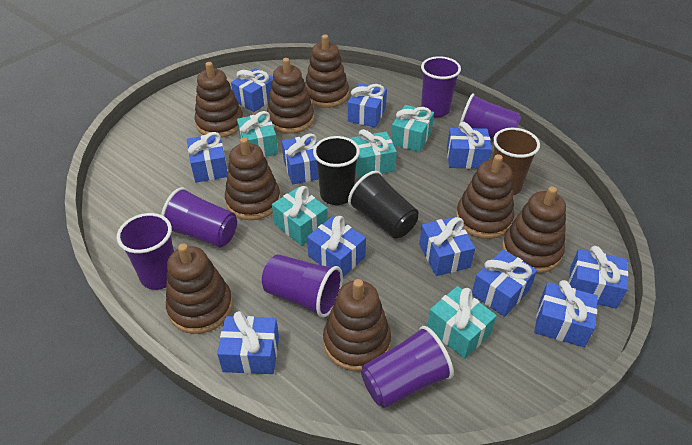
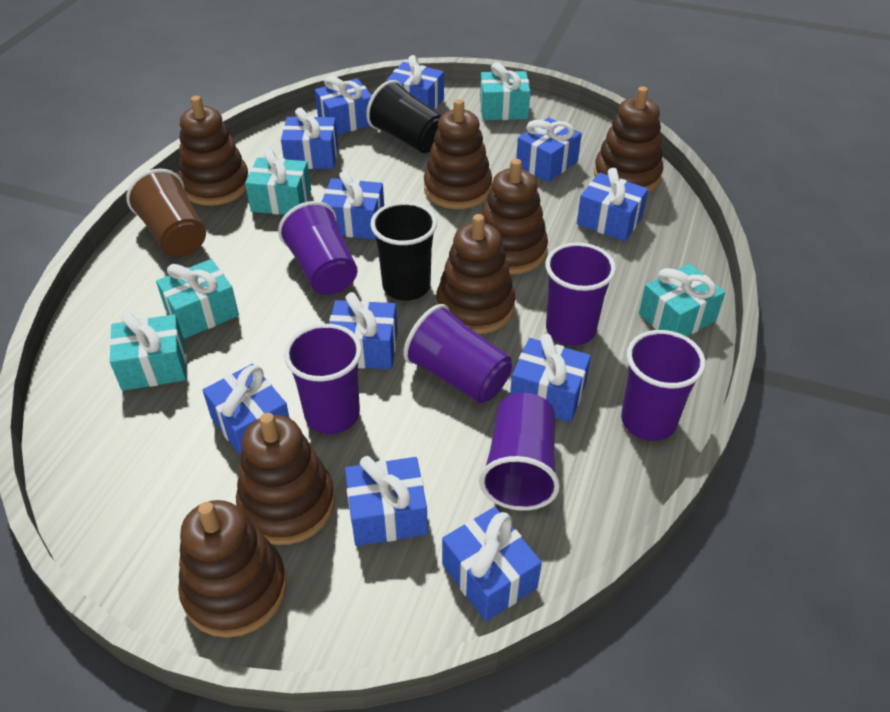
brown stacking toy: 8 -> 7

